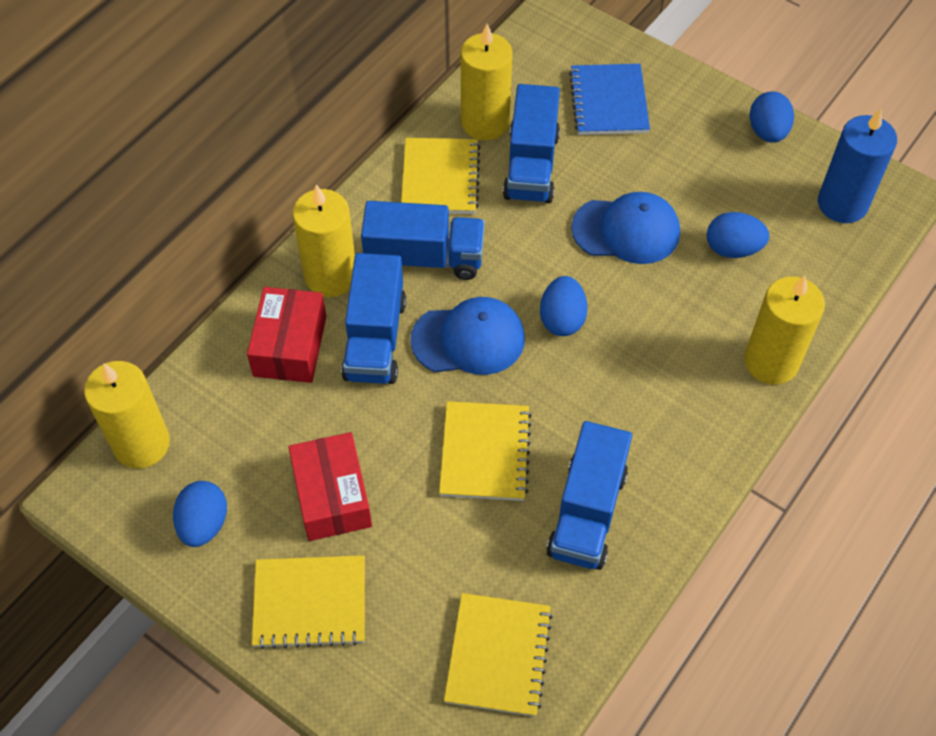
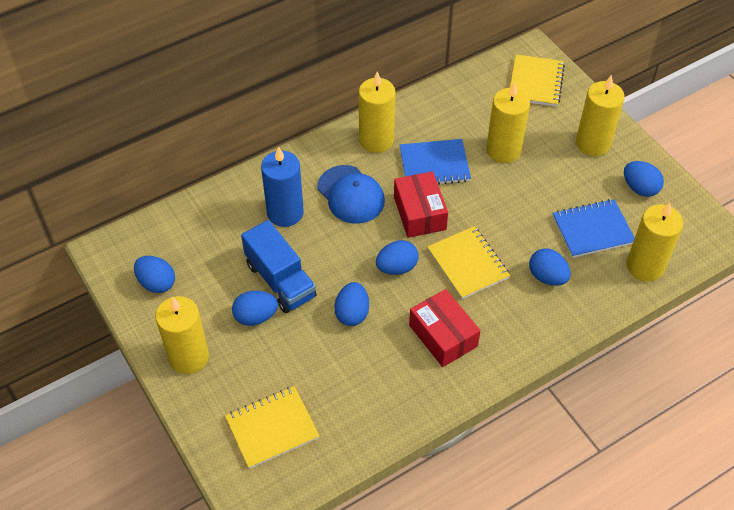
blue cap: 2 -> 1
blue egg: 4 -> 6
blue notebook: 1 -> 2
blue truck: 4 -> 1
yellow candle: 4 -> 5
yellow notebook: 4 -> 3

